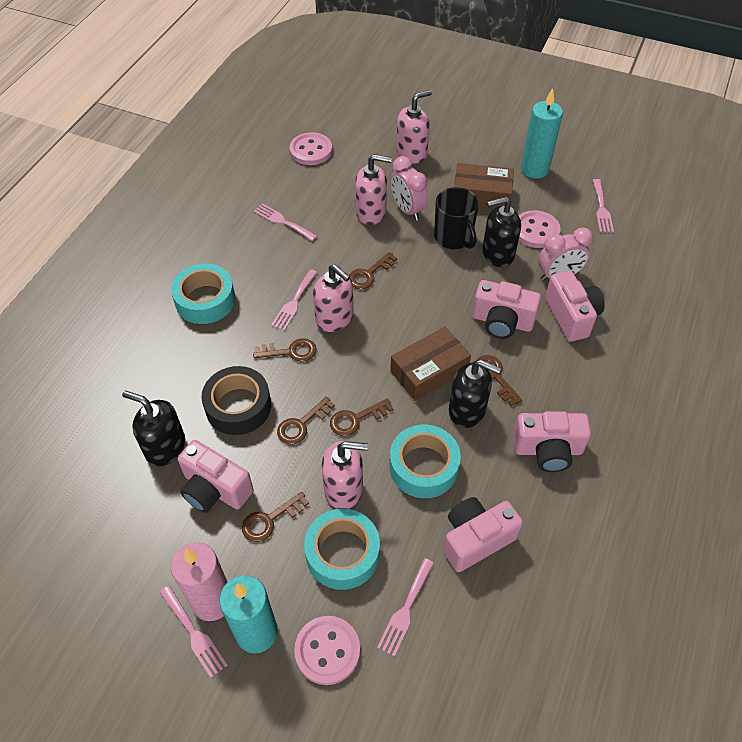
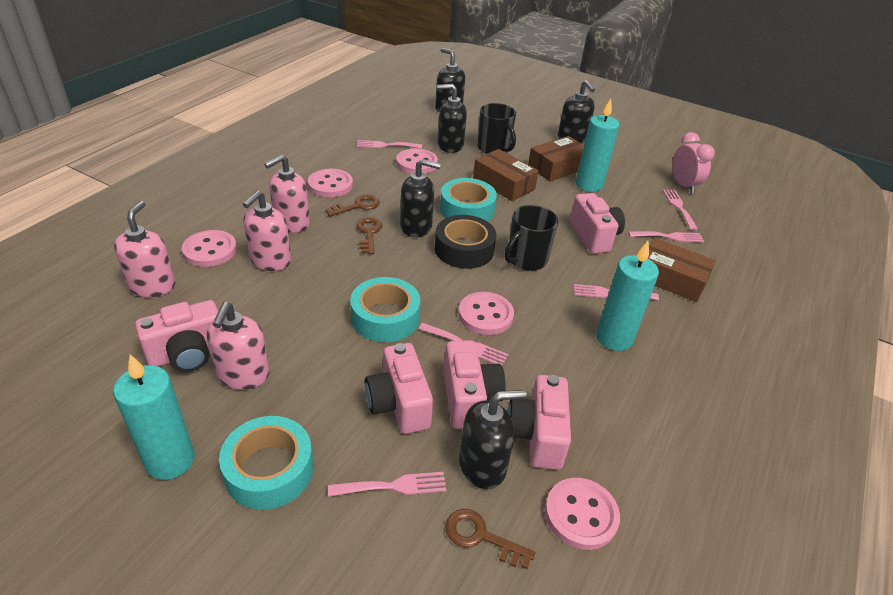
black mug: 1 -> 2
black soap dispenser: 3 -> 5
brown box: 2 -> 3
brown key: 6 -> 3
pink button: 3 -> 5
pink candle: 1 -> 0
pink clock: 2 -> 1
pink fork: 5 -> 6
turquoise candle: 2 -> 3

